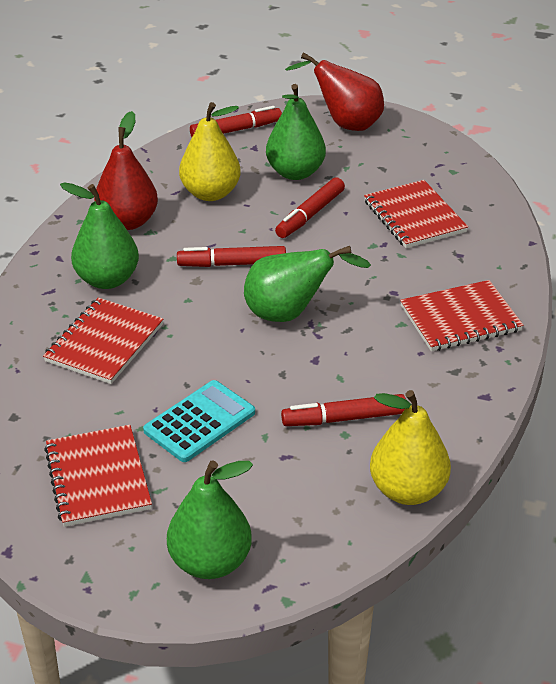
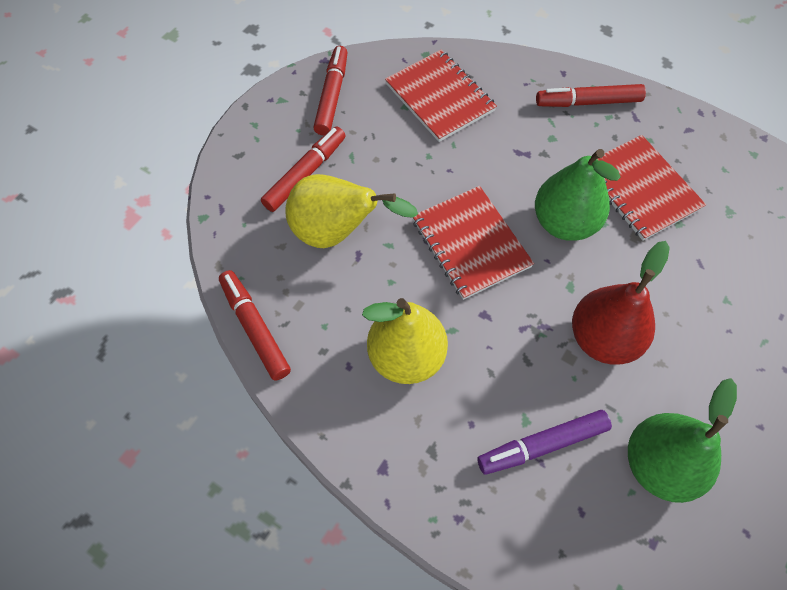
green pear: 4 -> 2
purple marker: 0 -> 1
red notebook: 4 -> 3
red pear: 2 -> 1
turquoise calculator: 1 -> 0

